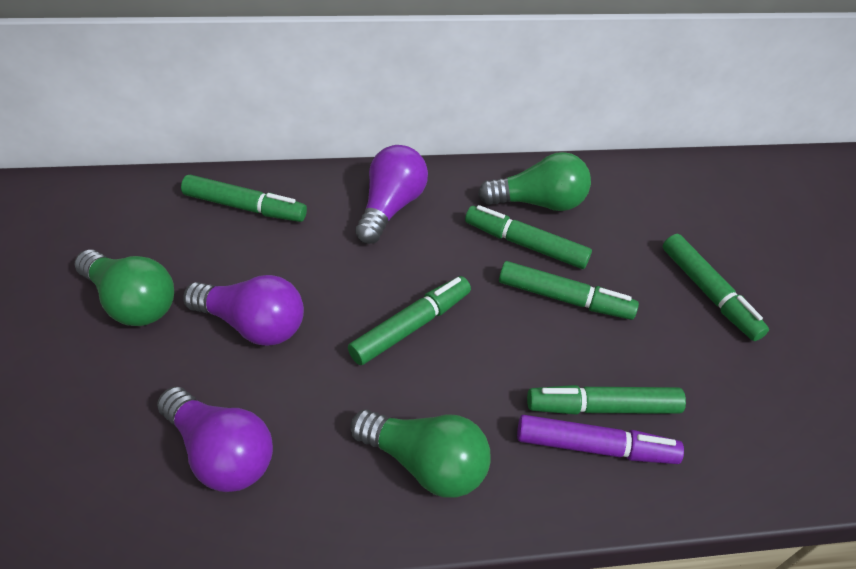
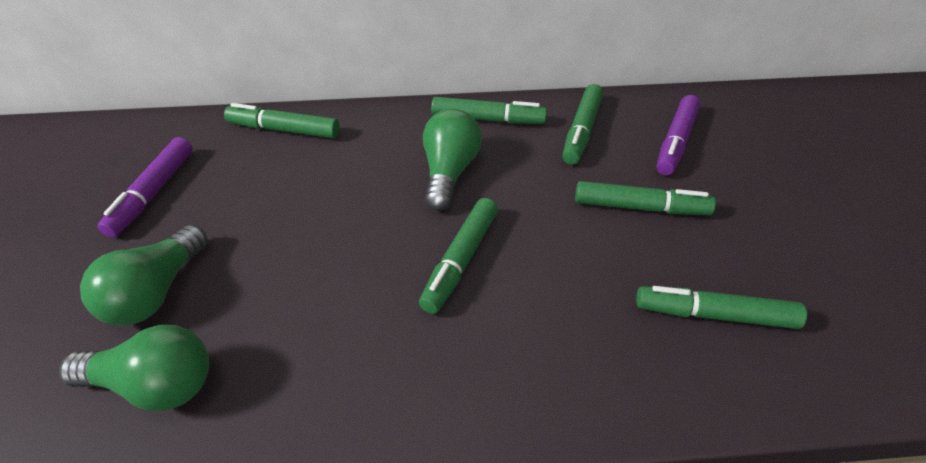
purple light bulb: 3 -> 0
purple marker: 1 -> 2

